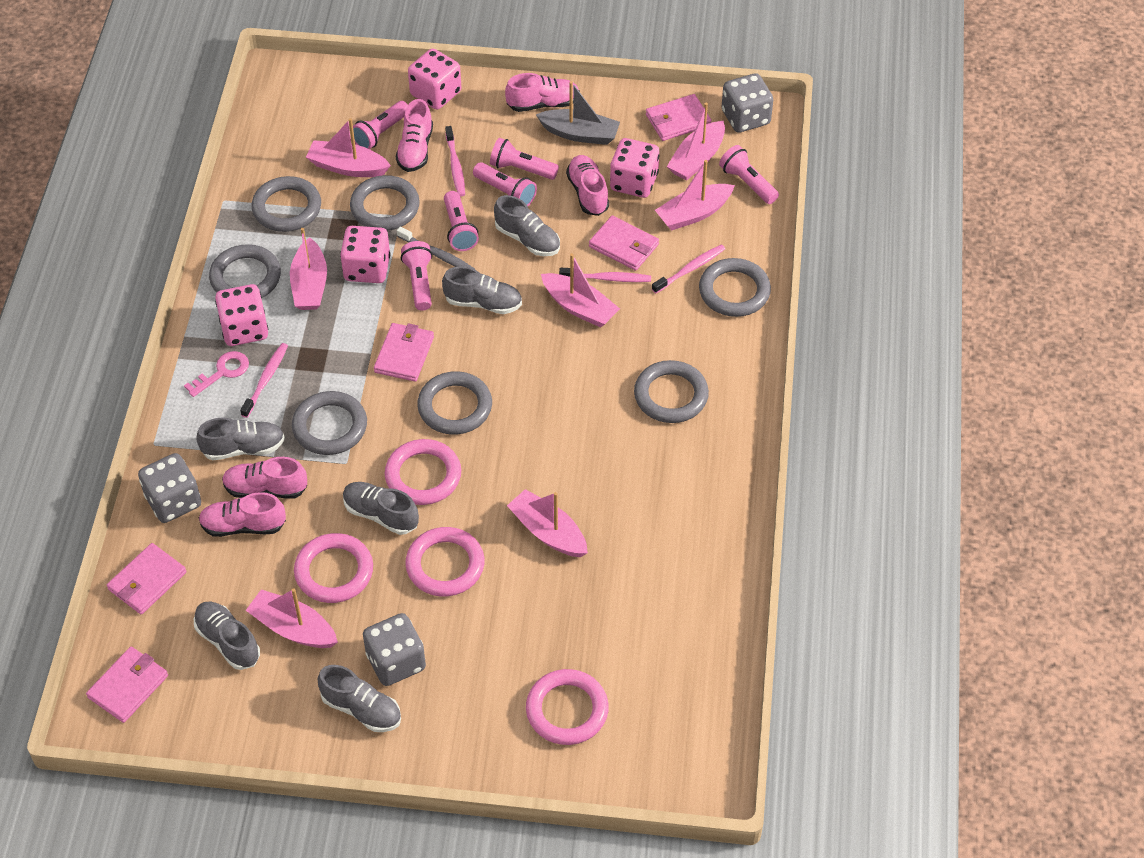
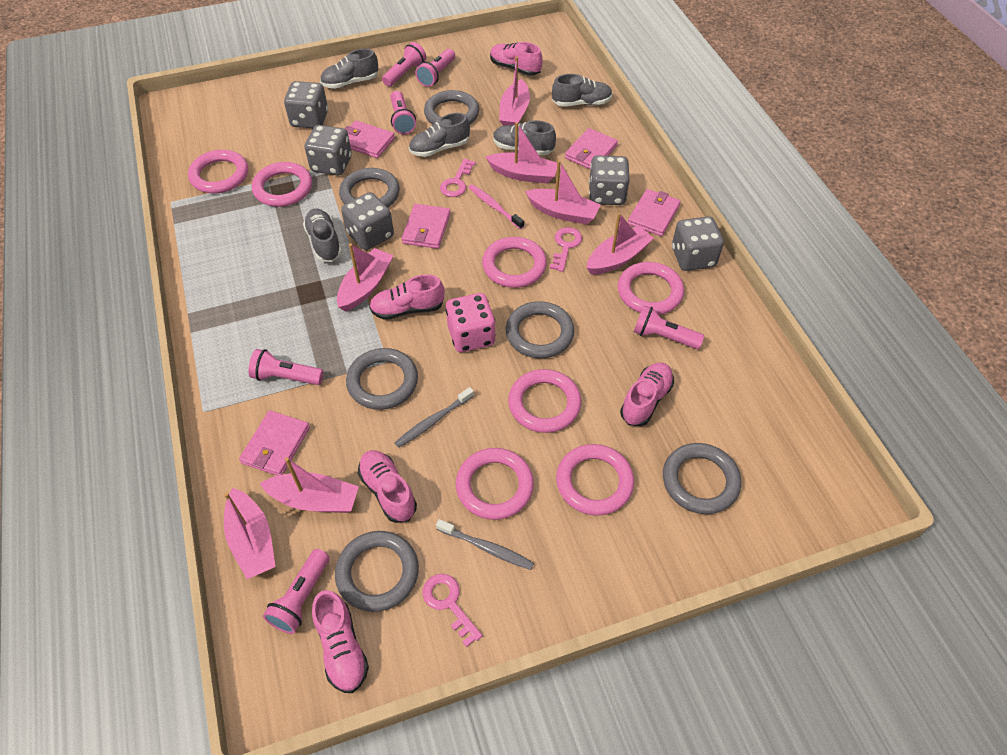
grey boat: 1 -> 0
grey dice: 3 -> 5
grey ring: 7 -> 6
grey shoe: 6 -> 5
grey toothbrush: 1 -> 2
pink dice: 4 -> 1
pink key: 1 -> 3
pink ring: 4 -> 7
pink toothbrush: 4 -> 1

